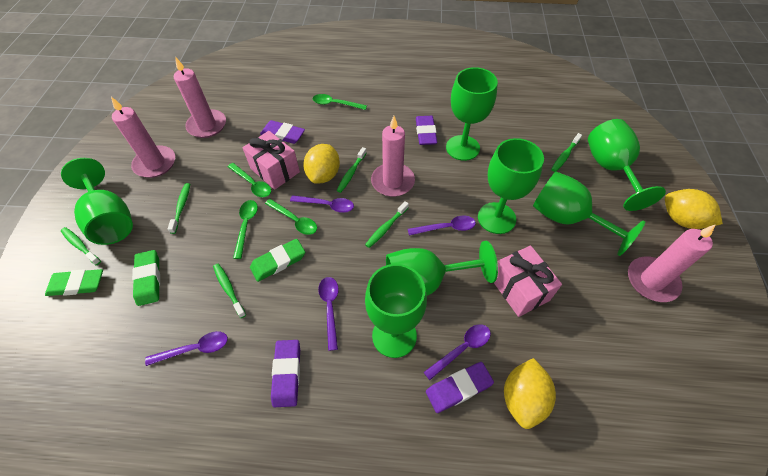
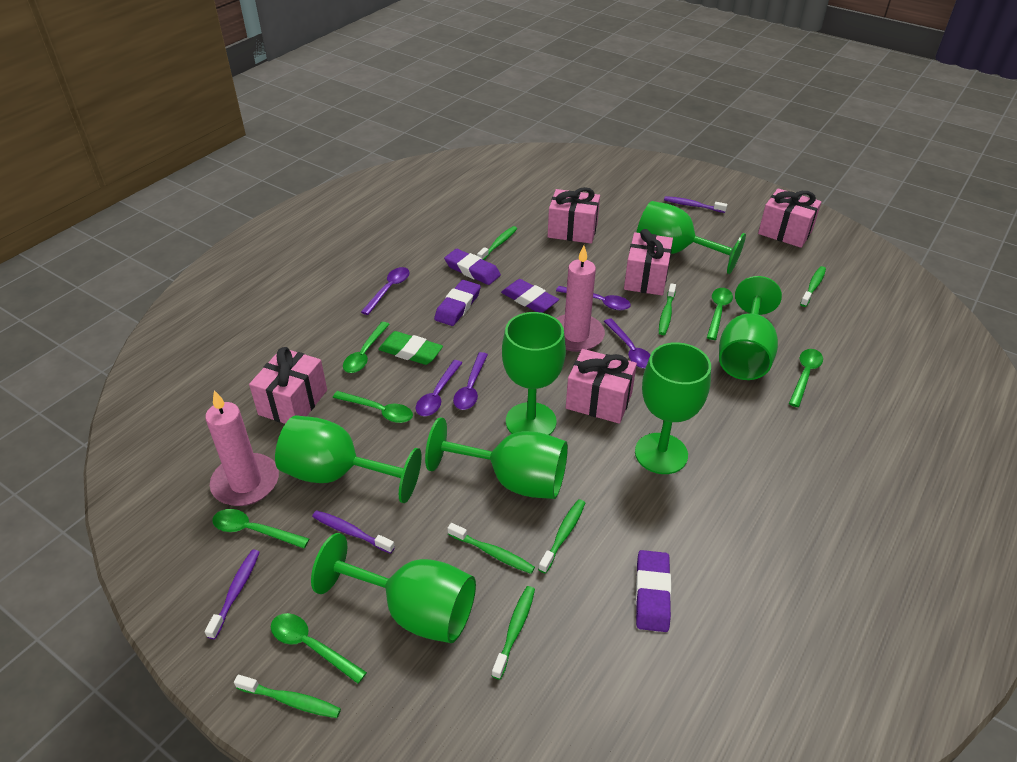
green eraser: 3 -> 1
green spoon: 4 -> 6
green toothbrush: 6 -> 7
pink candle: 4 -> 2
pink gift: 2 -> 5
purple toothbrush: 0 -> 3
yellow lemon: 3 -> 0

